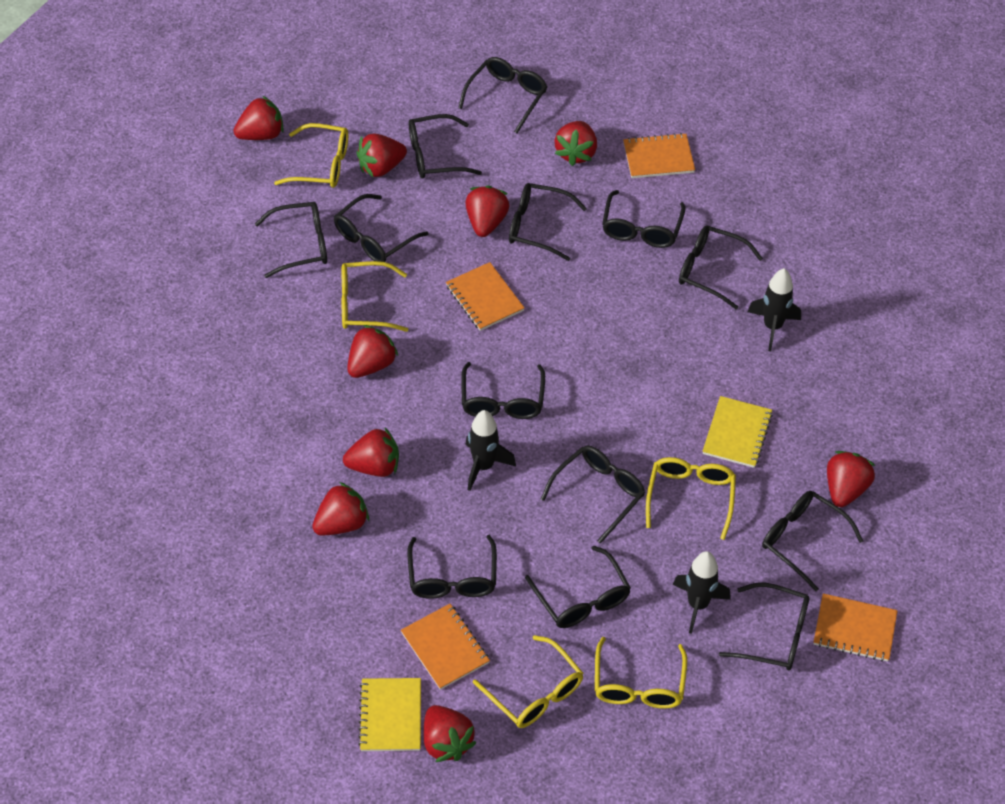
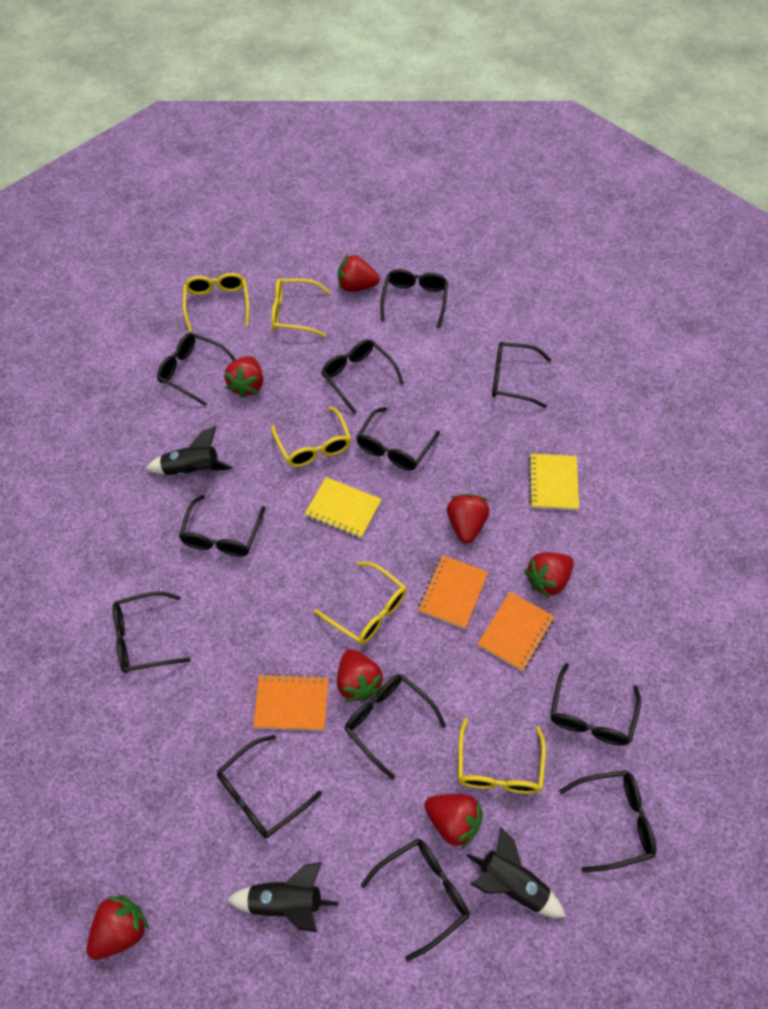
black glasses: 13 -> 12
orange notebook: 4 -> 3
red strawberry: 9 -> 7

